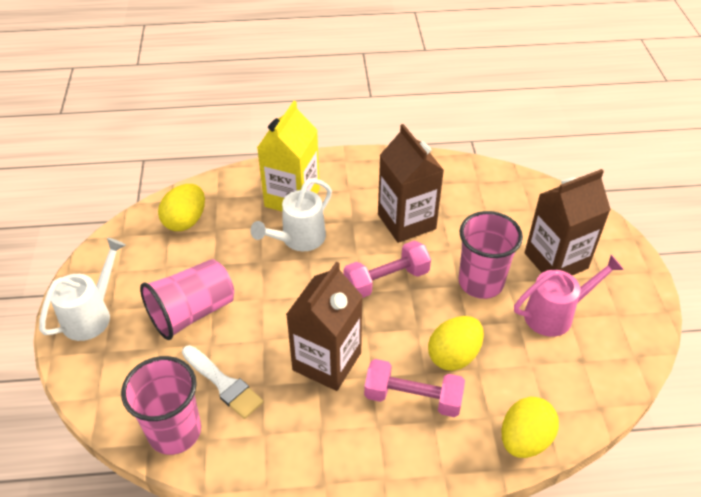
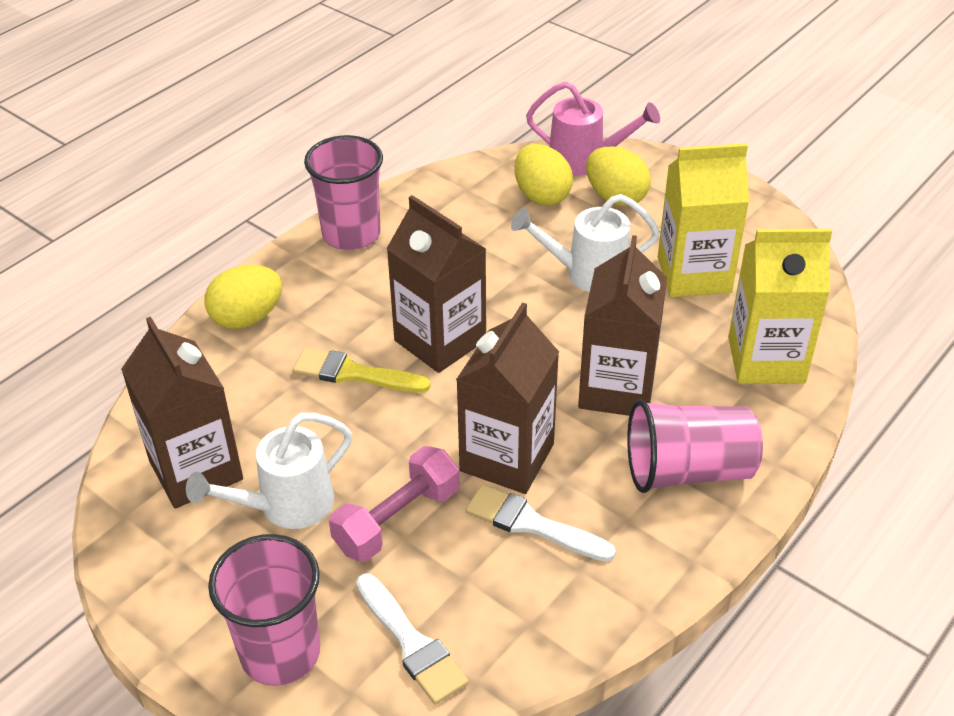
brown carton: 3 -> 4
pink dumbbell: 2 -> 1
white brush: 1 -> 2
yellow brush: 0 -> 1
yellow carton: 1 -> 2

